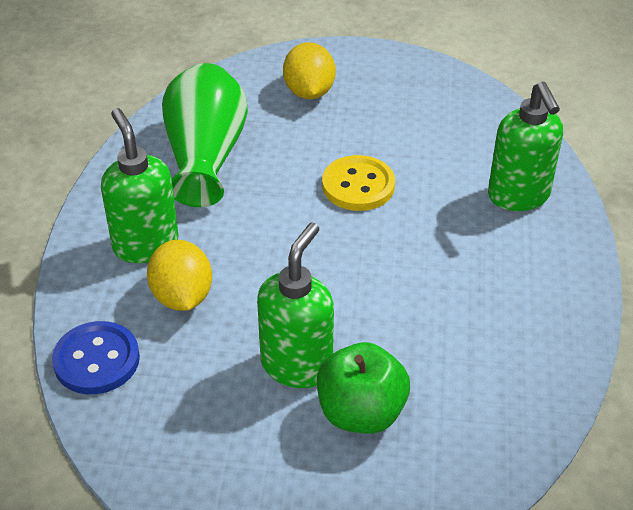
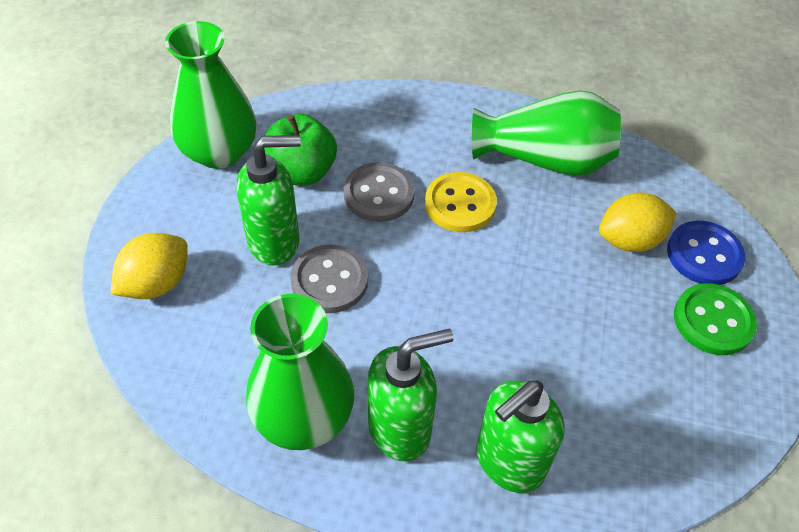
green button: 0 -> 1
green vase: 1 -> 3
grey button: 0 -> 2

